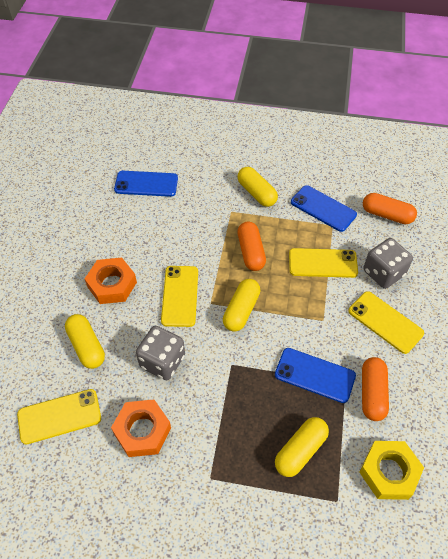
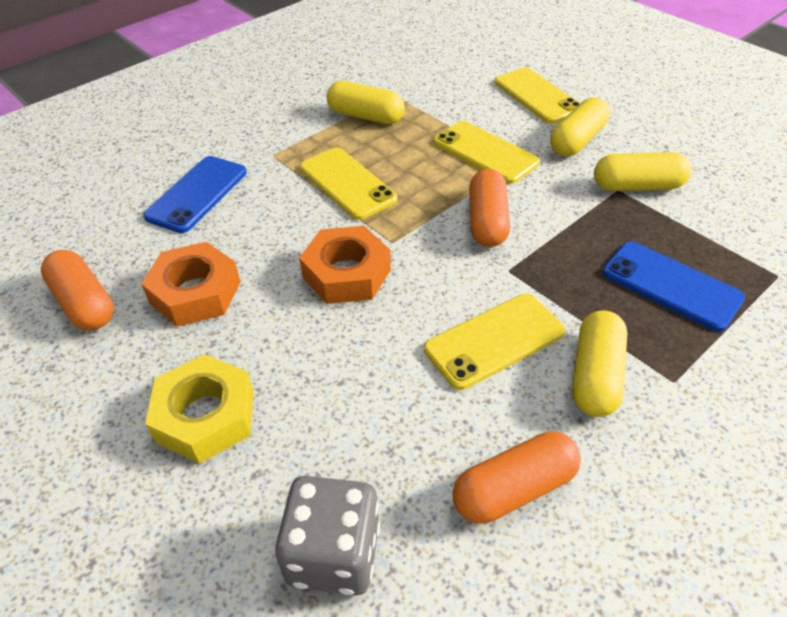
blue phone: 3 -> 2
grey dice: 2 -> 1

